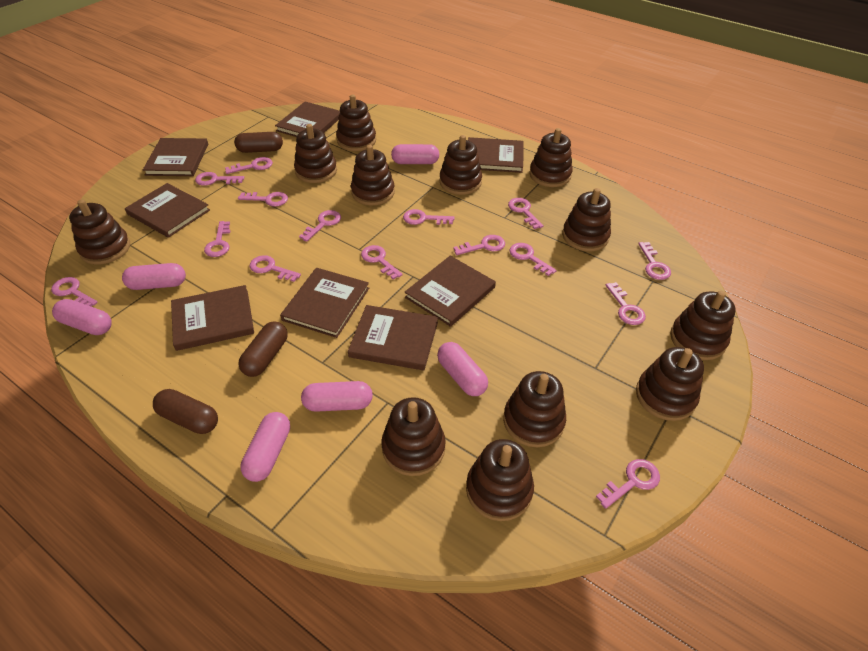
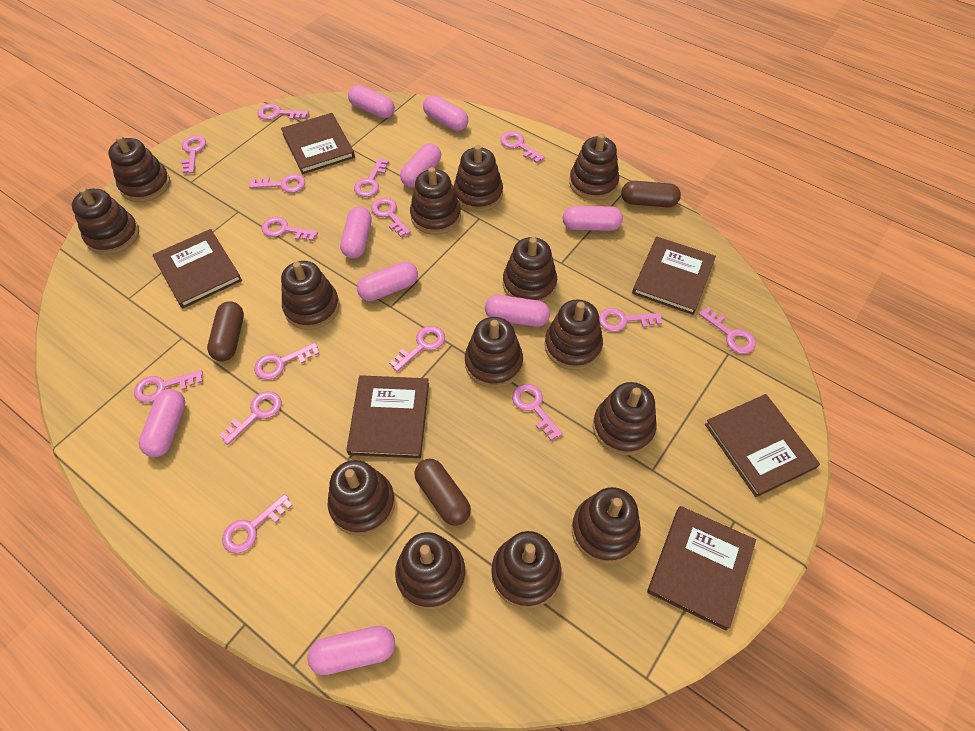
brown book: 8 -> 6
brown stacking toy: 12 -> 14
pink capsule: 6 -> 9

